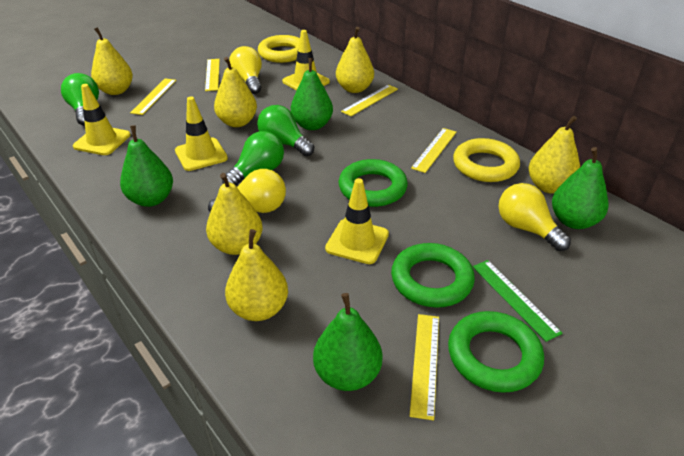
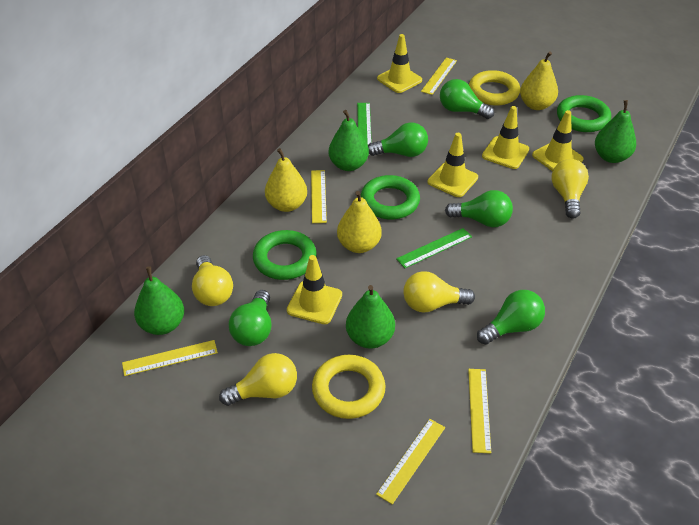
green light bulb: 3 -> 5
green ruler: 1 -> 2
yellow light bulb: 3 -> 4
yellow pear: 6 -> 3
yellow traffic cone: 4 -> 5

